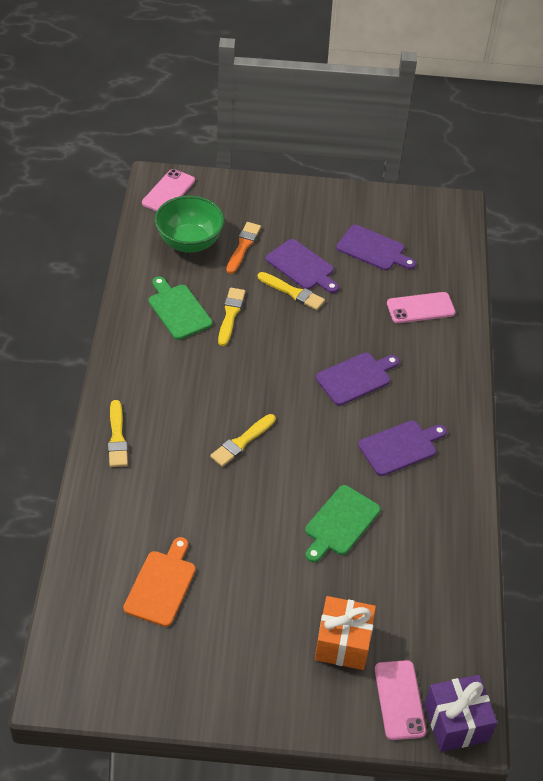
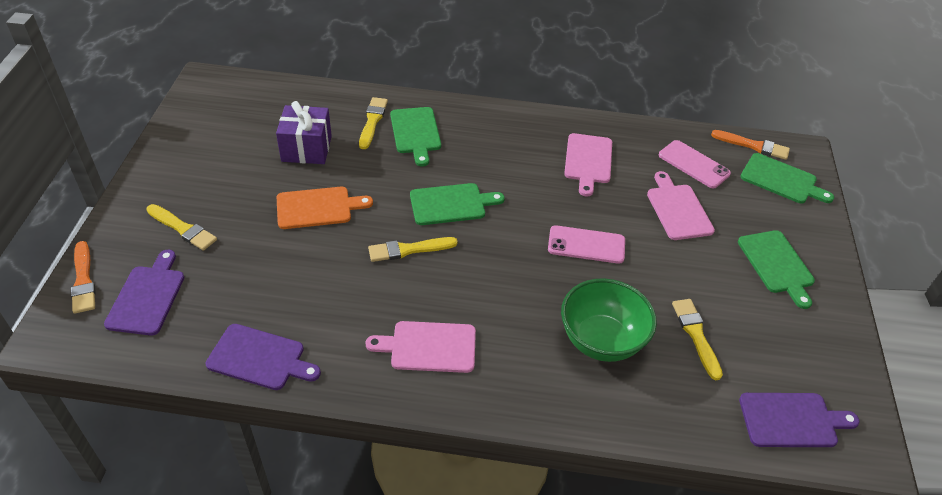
green cutting board: 2 -> 4
orange brush: 1 -> 2
orange gift: 1 -> 0
pink cutting board: 0 -> 3
pink phone: 3 -> 2
purple cutting board: 4 -> 3

